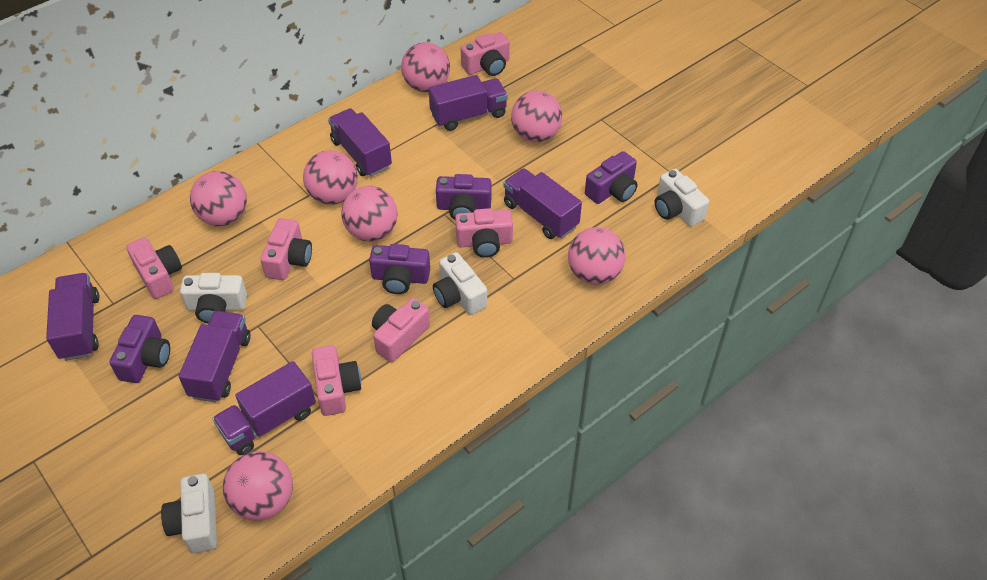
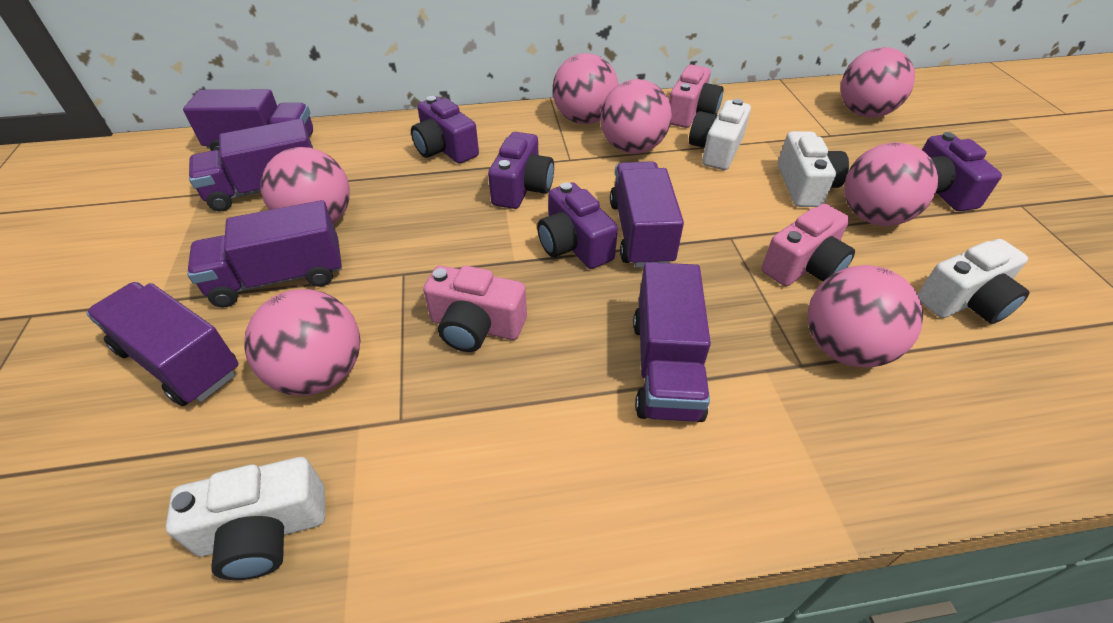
pink camera: 6 -> 3

